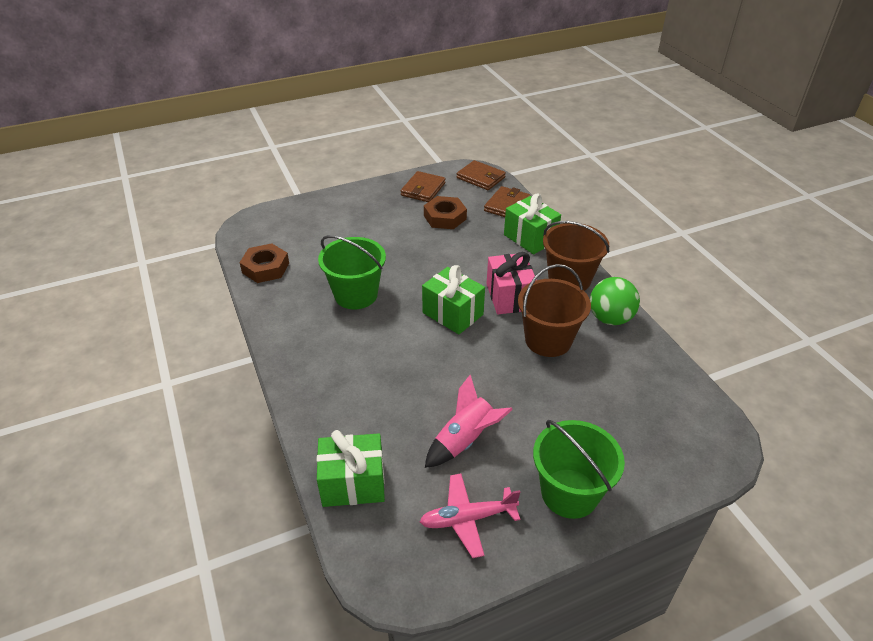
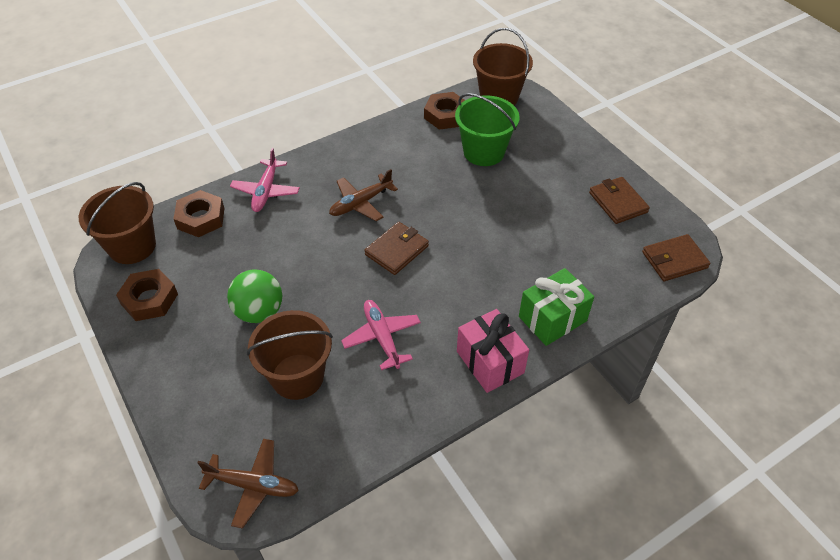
brown bucket: 2 -> 3
brown nut: 2 -> 3
brown plane: 0 -> 2
green bucket: 2 -> 1
green gift: 3 -> 1
pink plane: 1 -> 2
pink rocket: 1 -> 0

